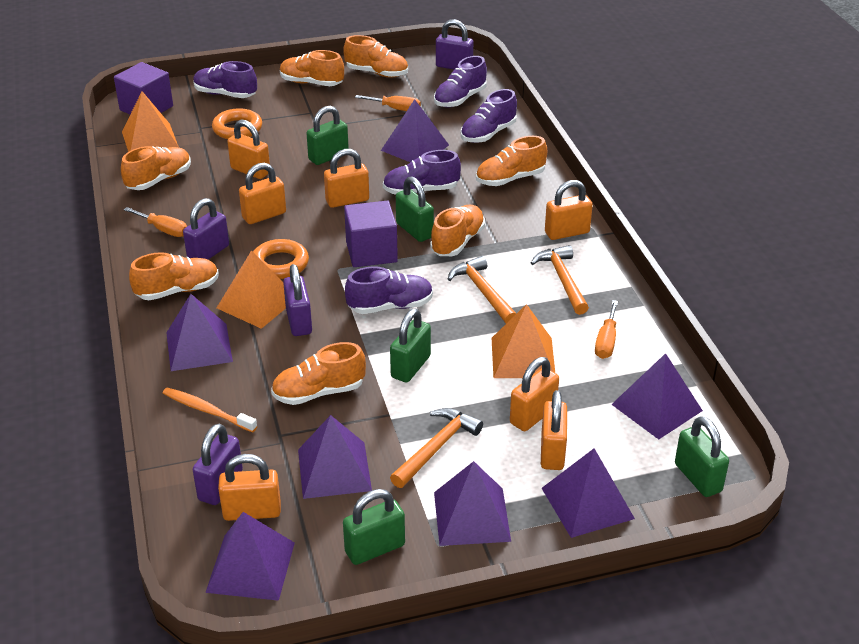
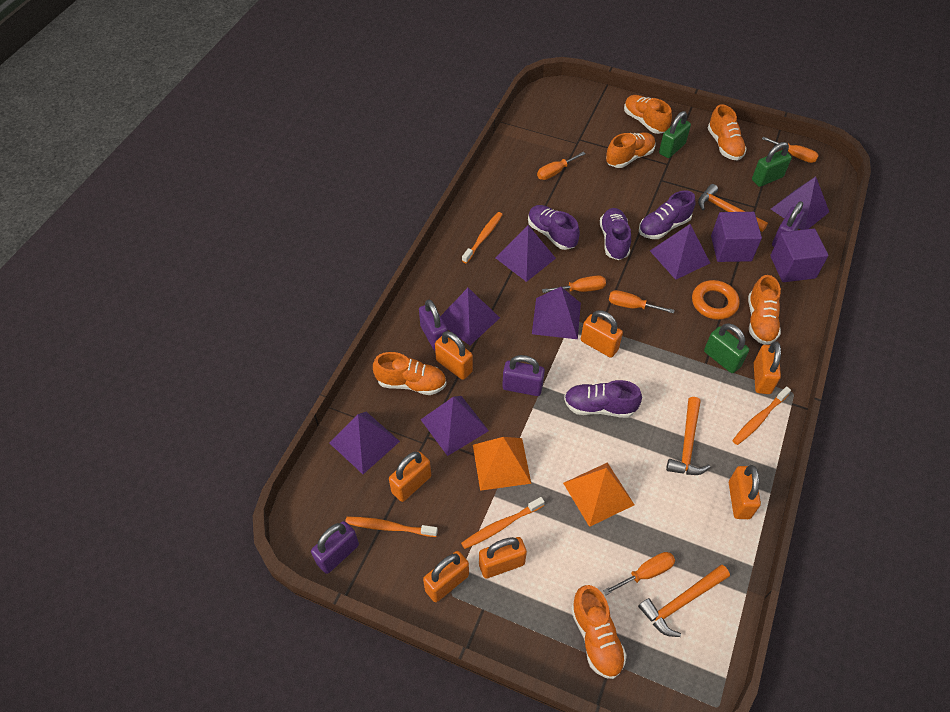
green padlock: 5 -> 3
orange pyramid: 3 -> 2
orange ring: 2 -> 1
orange screwdriver: 3 -> 5
orange shoe: 7 -> 6
orange toothbrush: 1 -> 4
purple shoe: 5 -> 4

